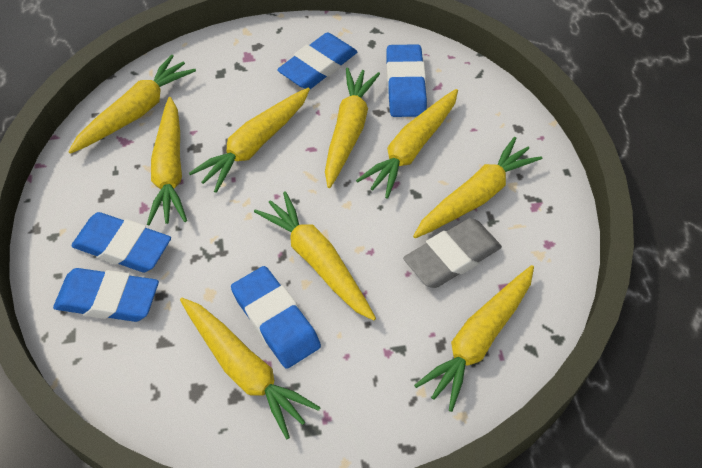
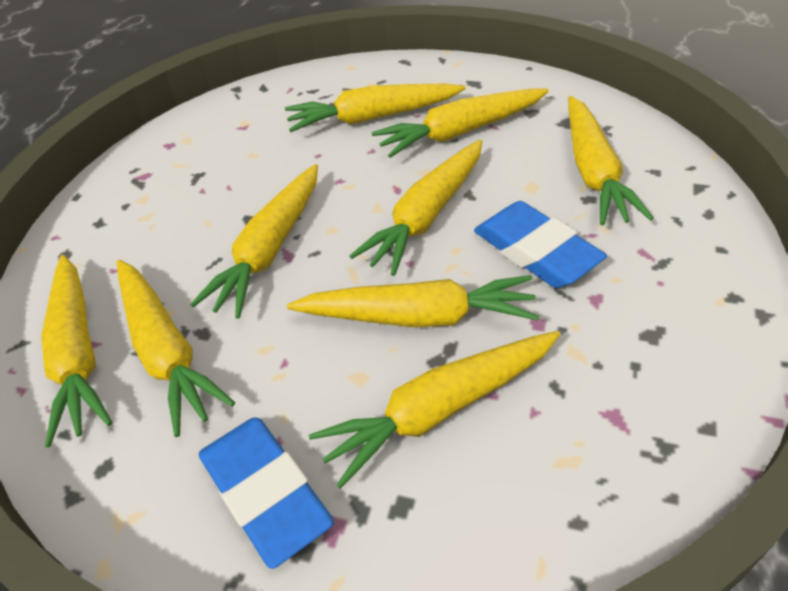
blue eraser: 5 -> 2
grey eraser: 1 -> 0

